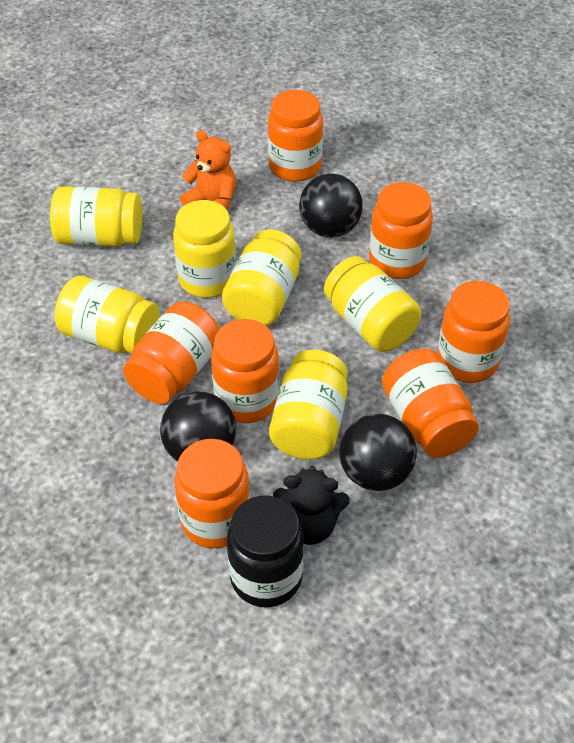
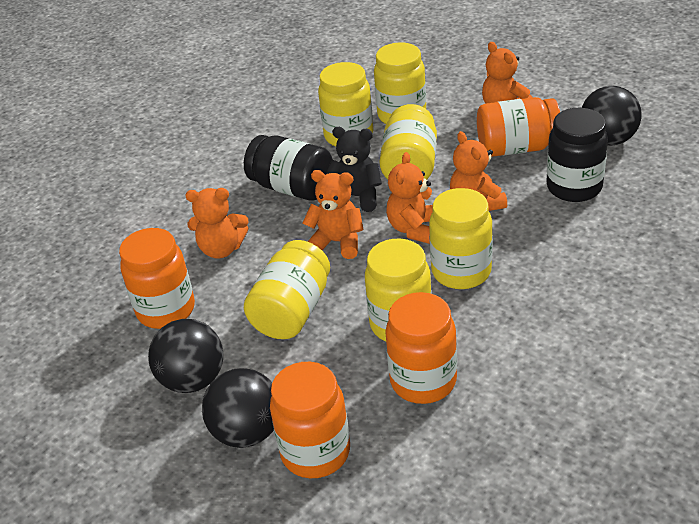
black jar: 1 -> 2
orange jar: 7 -> 4
orange teddy bear: 1 -> 5

